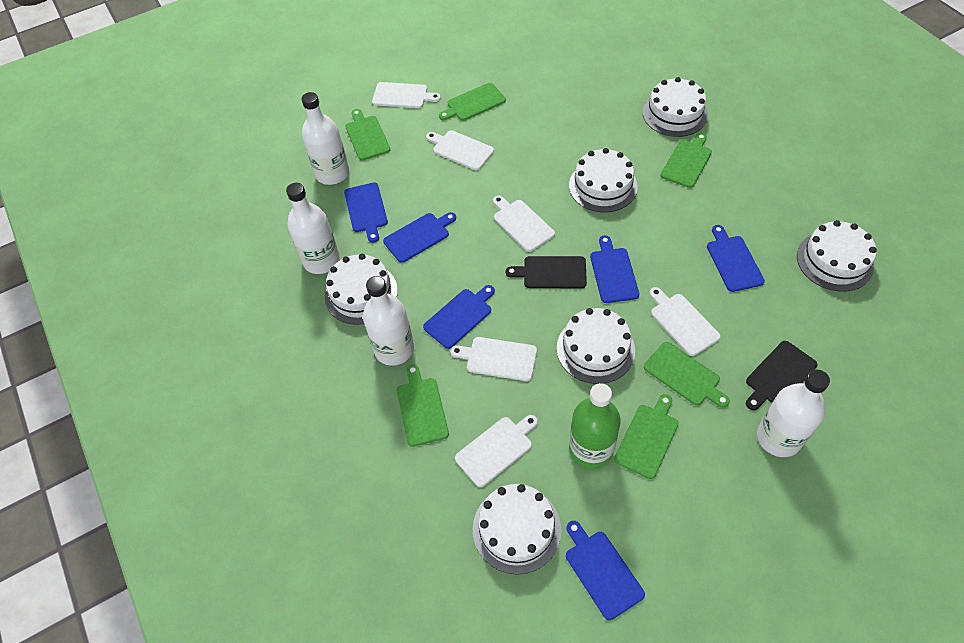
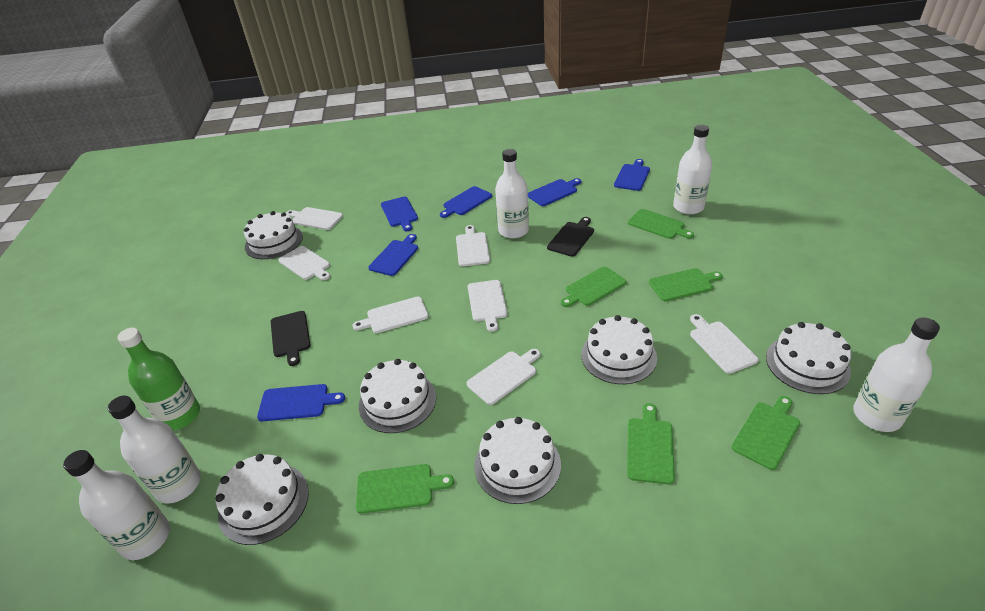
white bottle: 4 -> 5
white cutting board: 6 -> 7

